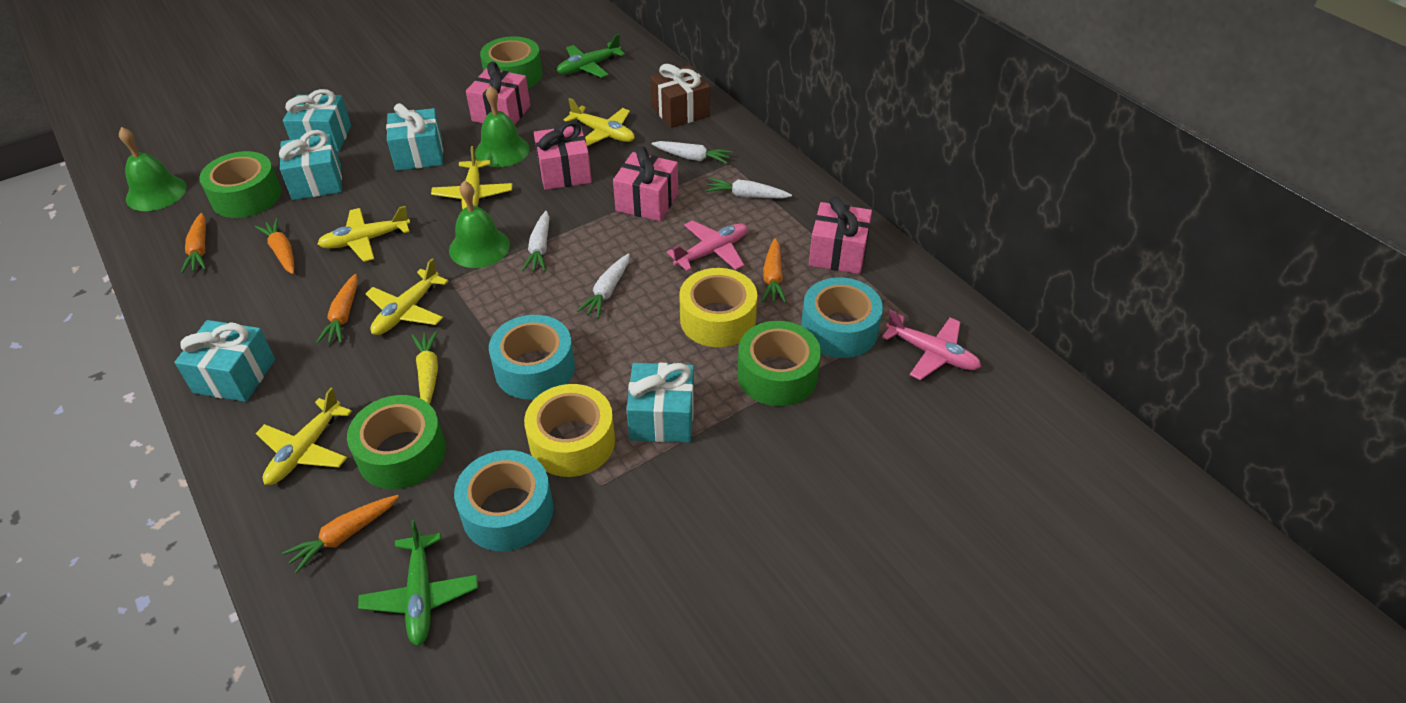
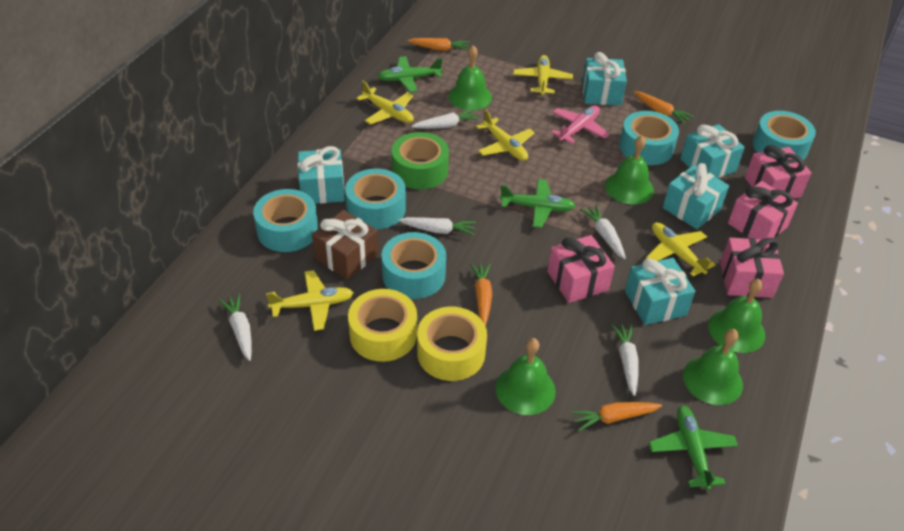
green bell: 3 -> 5
green plane: 2 -> 3
green tape: 4 -> 1
orange carrot: 5 -> 4
pink plane: 2 -> 1
turquoise tape: 3 -> 5
white carrot: 4 -> 5
yellow carrot: 1 -> 0

